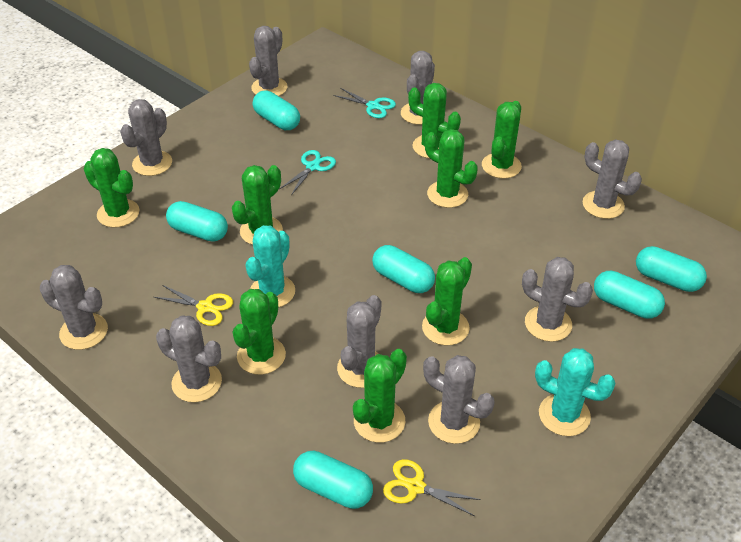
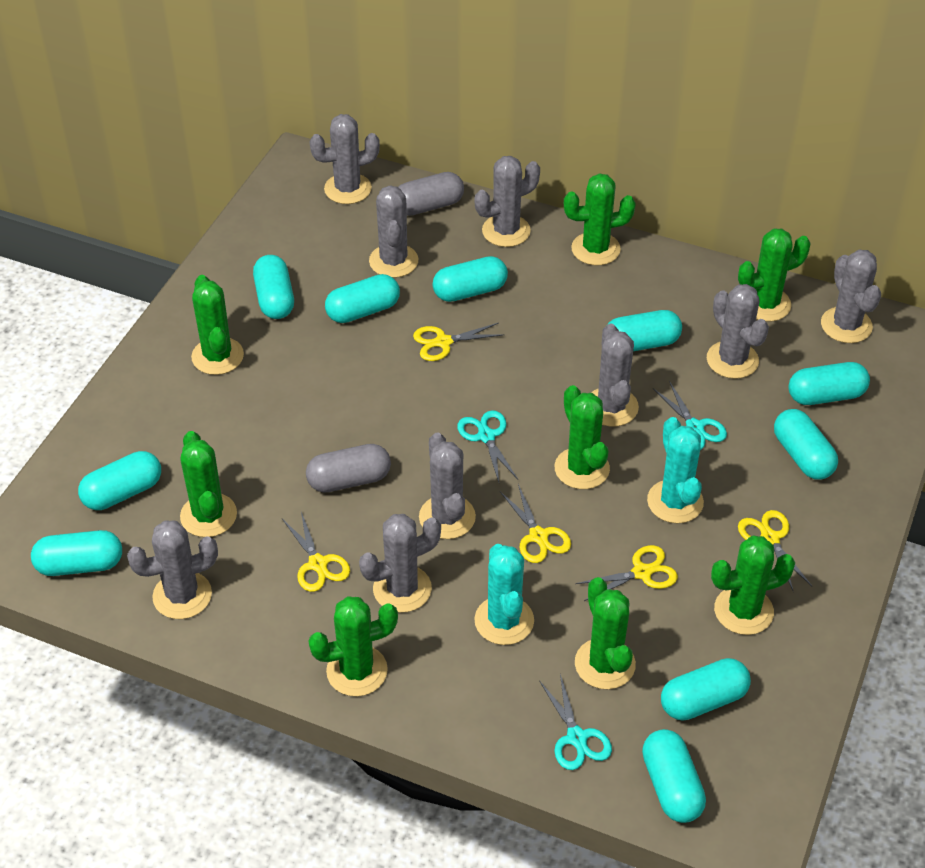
grey capsule: 0 -> 2
turquoise capsule: 6 -> 10
turquoise scissors: 2 -> 3
yellow scissors: 2 -> 5

